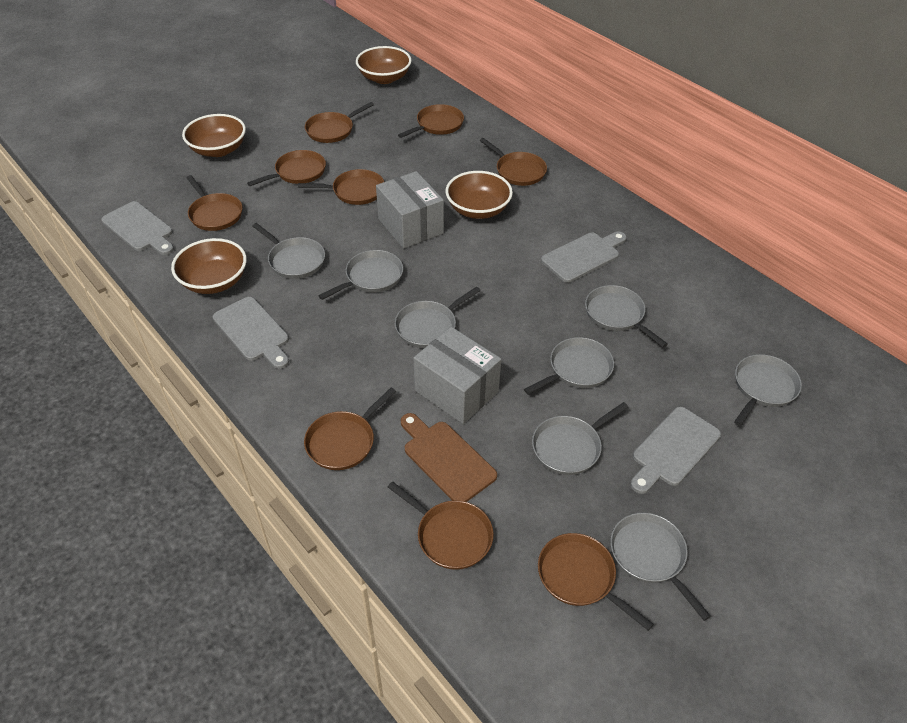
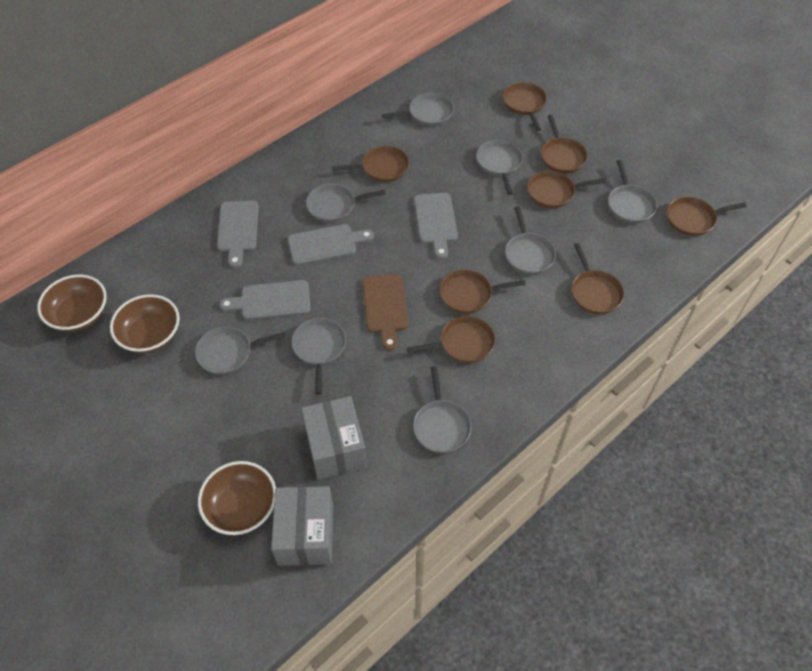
brown bowl: 4 -> 3
brown pan: 9 -> 8

